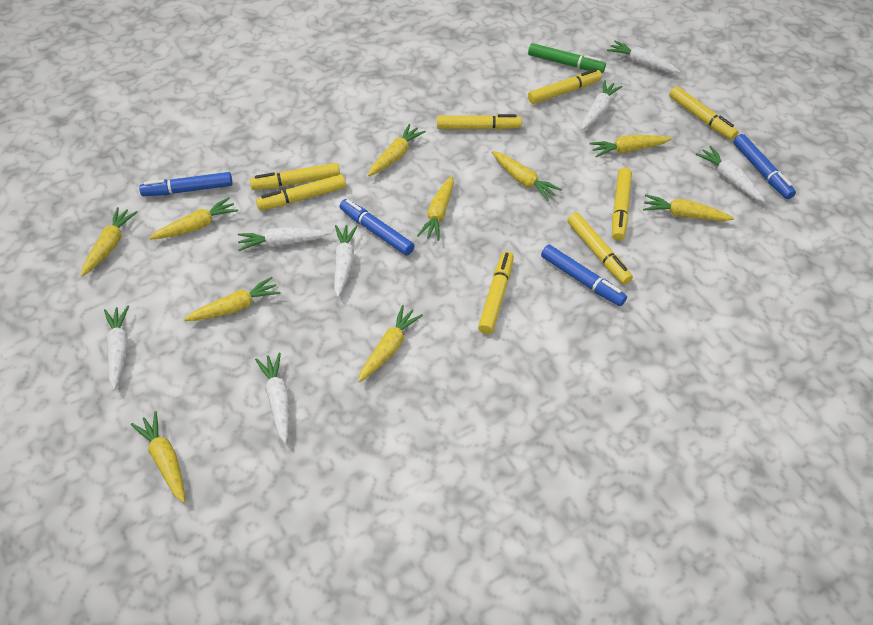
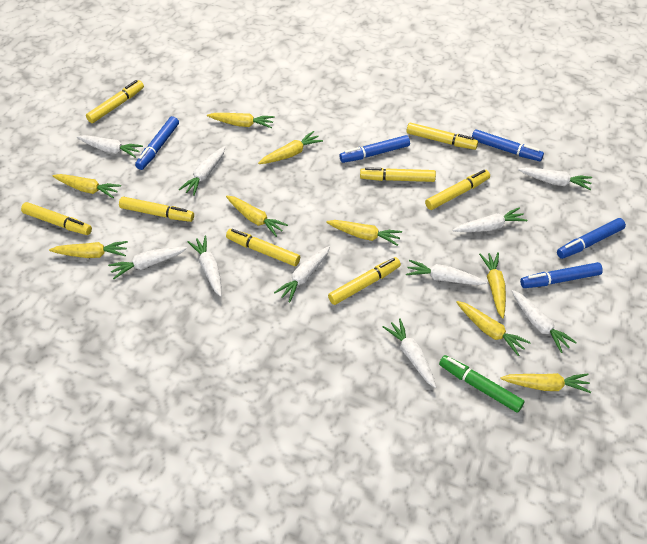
blue marker: 4 -> 5
white carrot: 7 -> 10
yellow carrot: 10 -> 9

